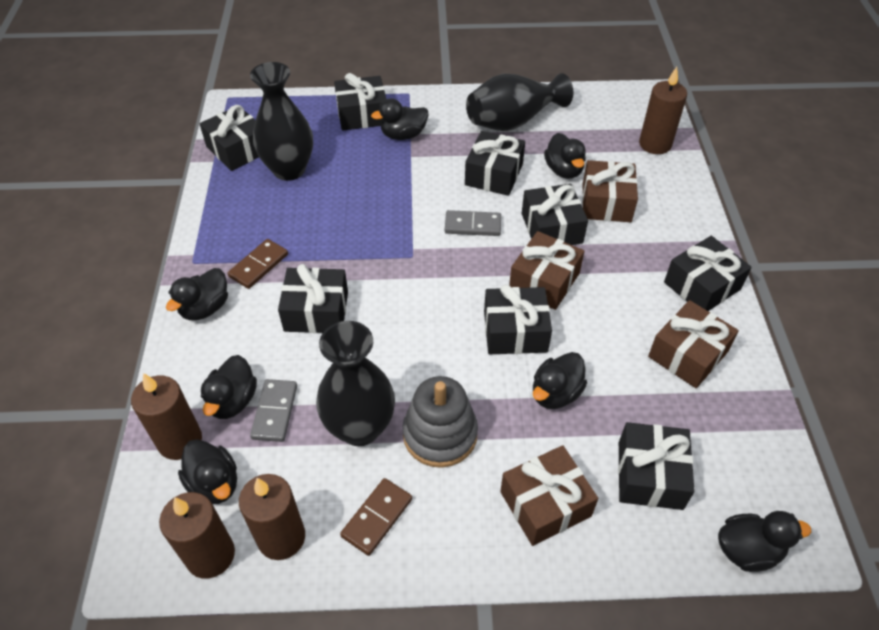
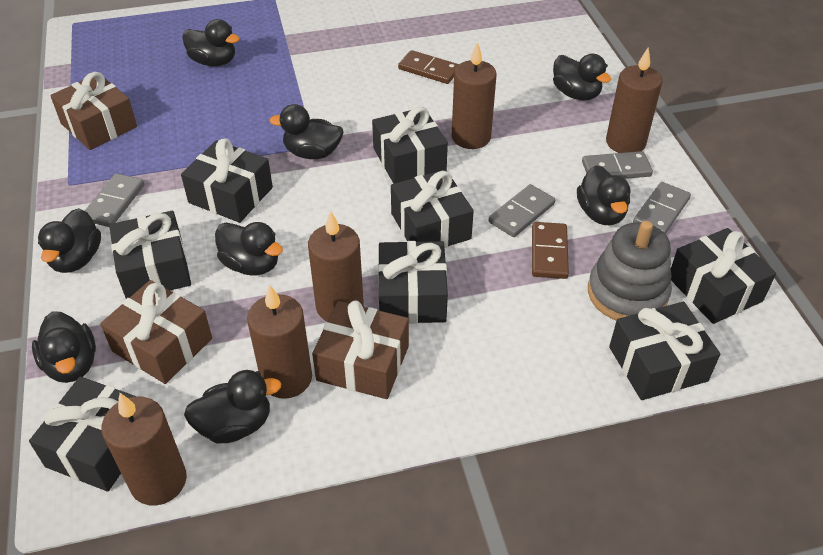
black duck: 7 -> 8
black vase: 3 -> 0
brown candle: 4 -> 5
brown gift: 4 -> 3
grey domino: 2 -> 4

